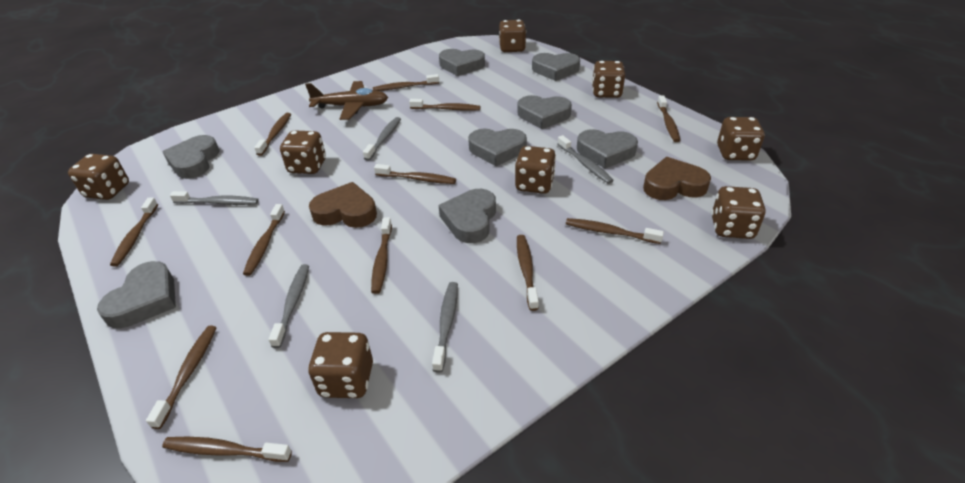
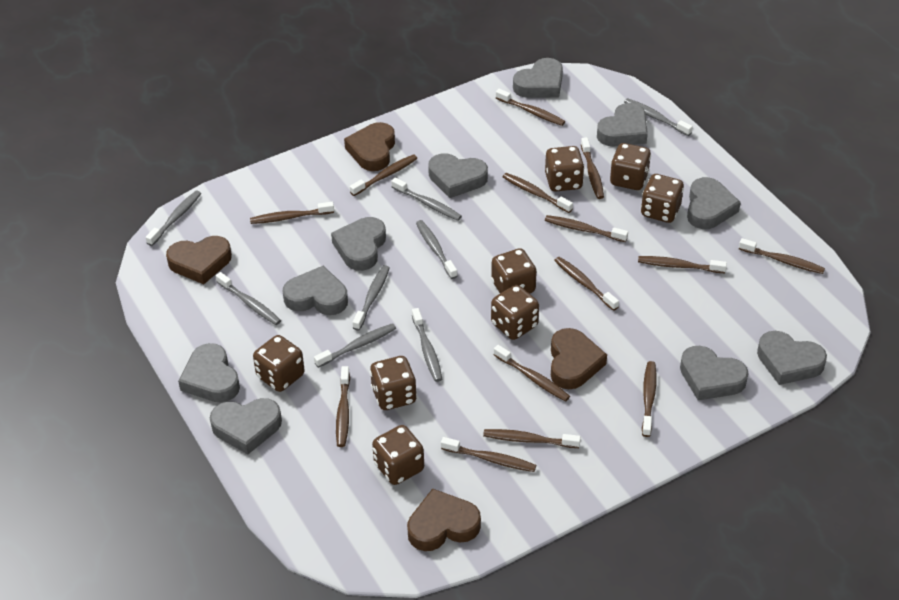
brown heart: 2 -> 4
brown plane: 1 -> 0
brown toothbrush: 12 -> 14
grey heart: 8 -> 10
grey toothbrush: 5 -> 8

